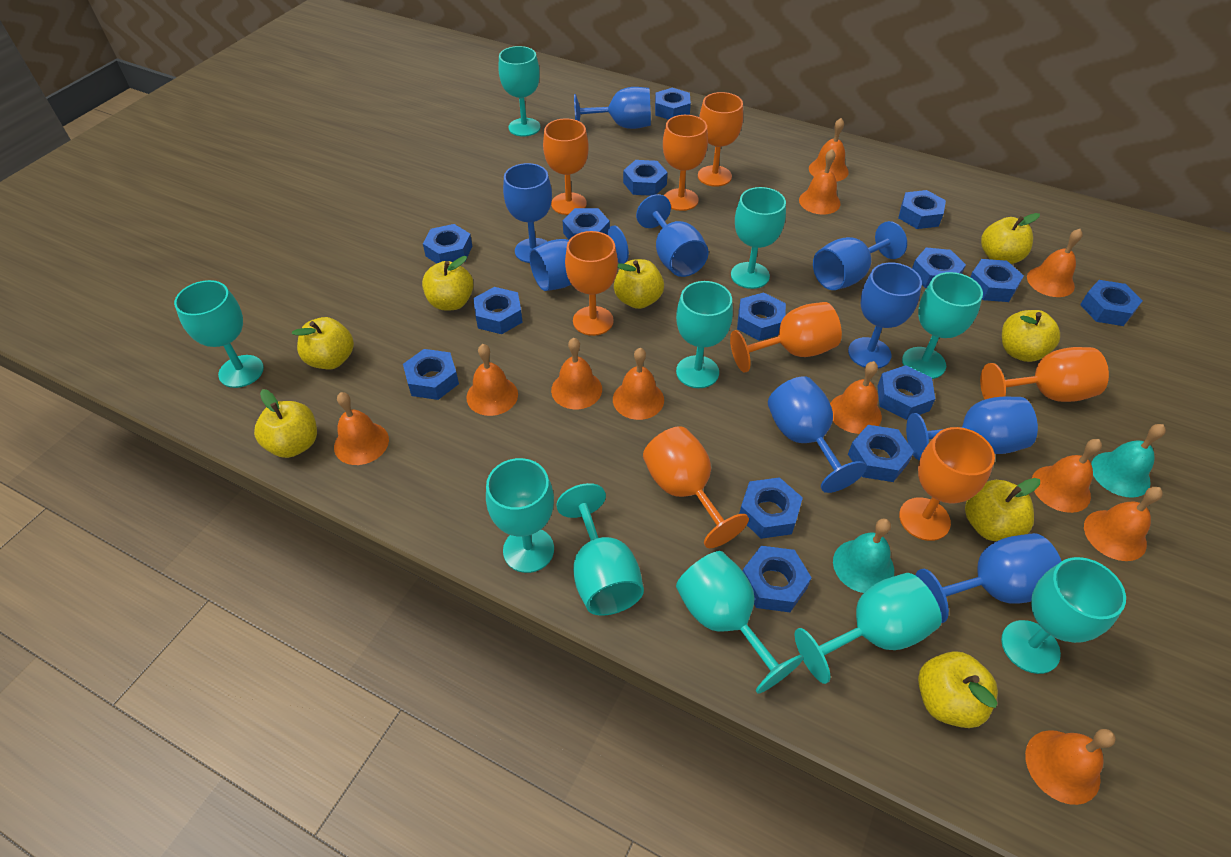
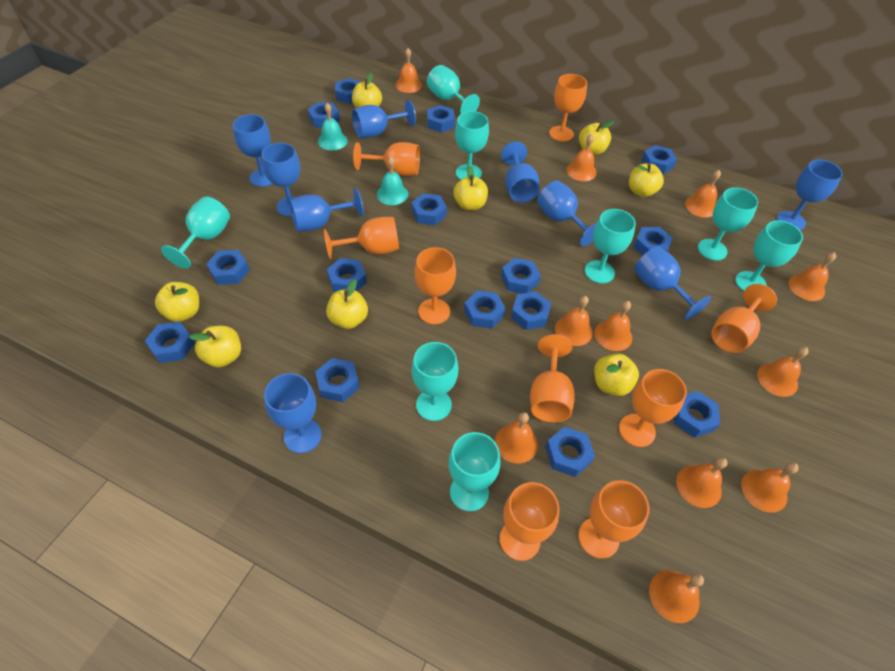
orange goblet: 8 -> 9
turquoise goblet: 10 -> 8

